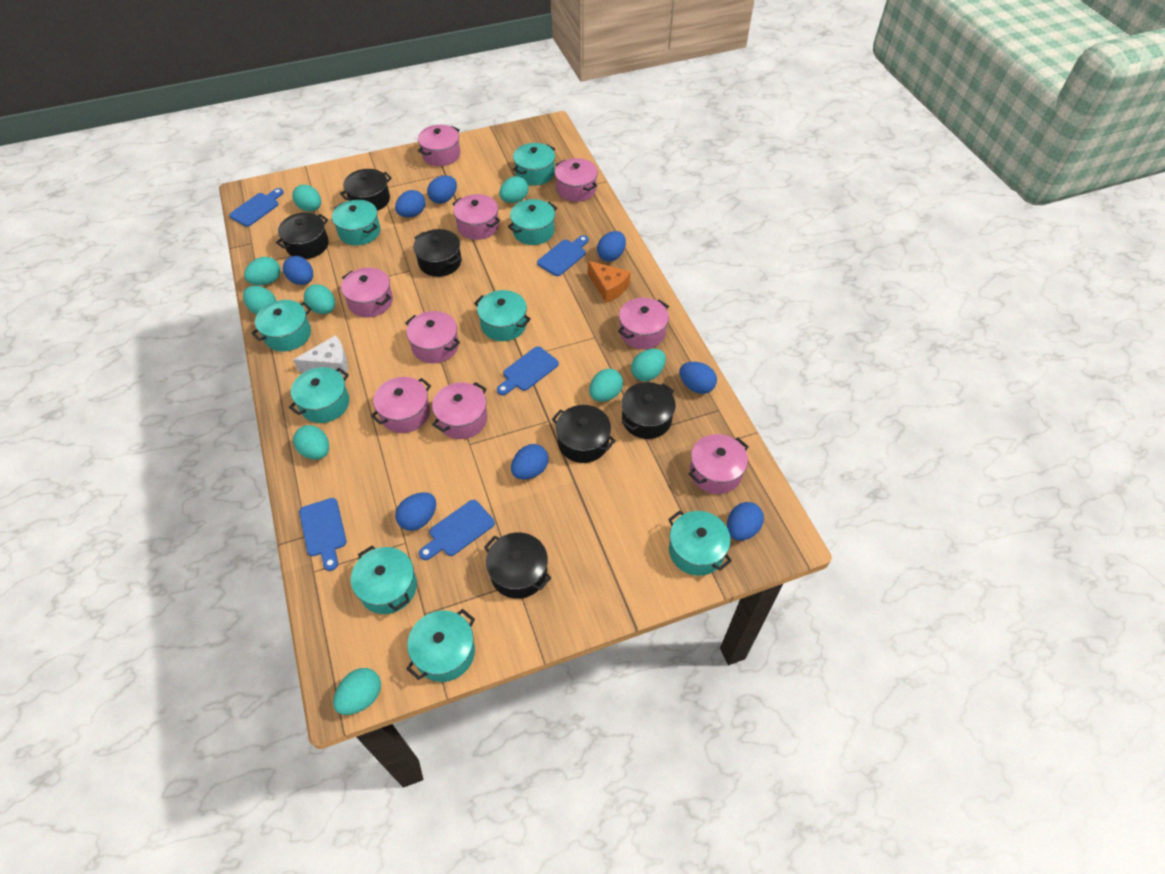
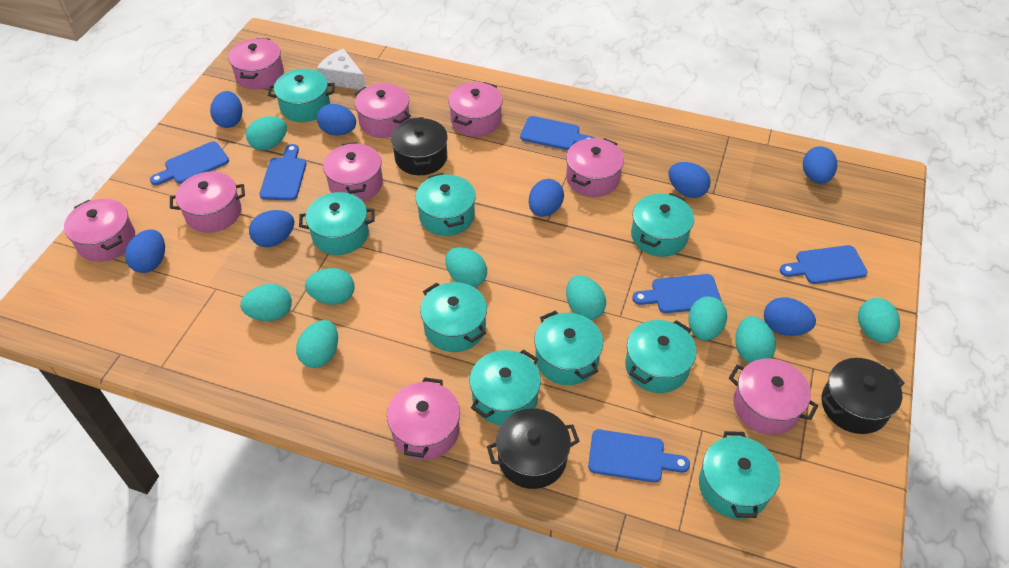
black pot: 6 -> 3
blue cutting board: 5 -> 6
orange cheese: 1 -> 0

